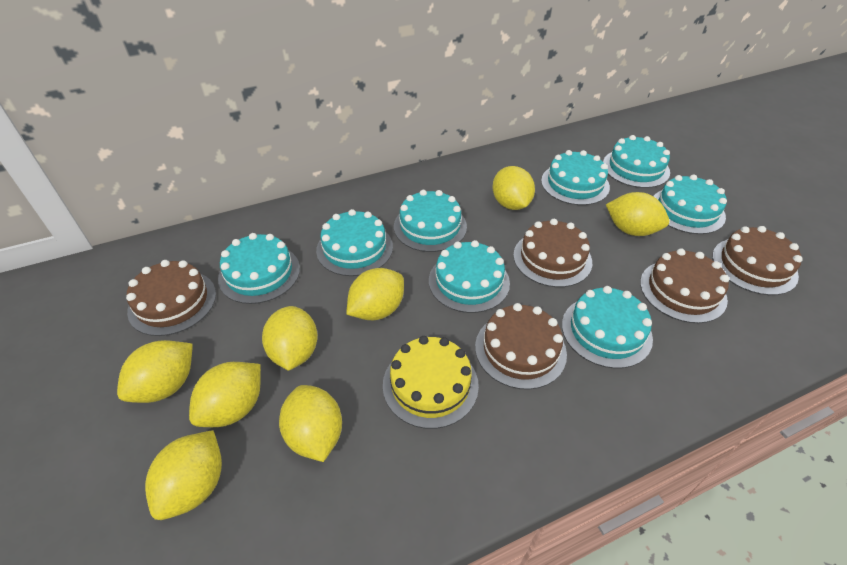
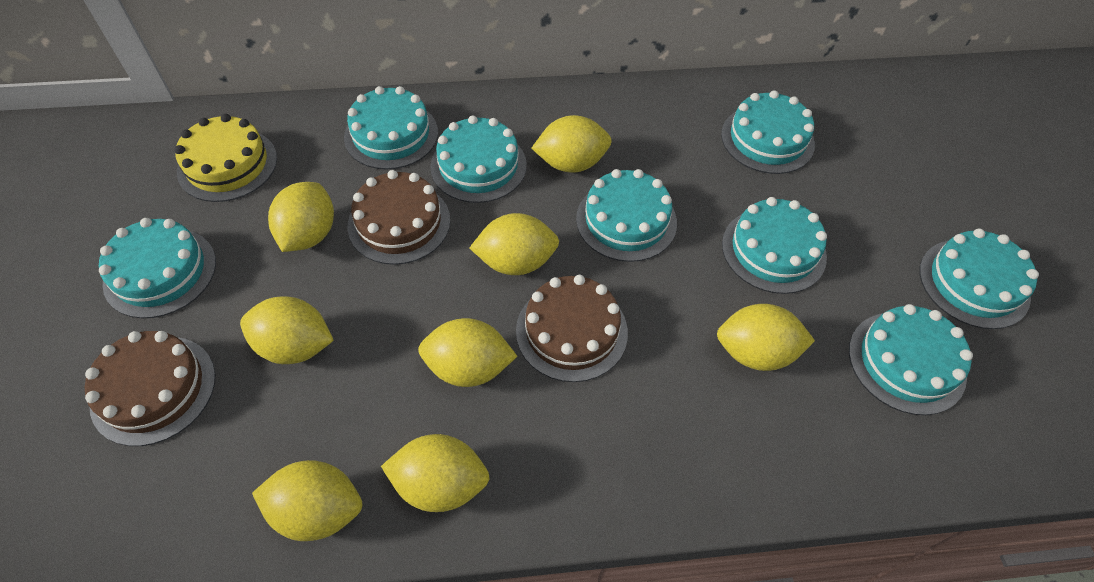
brown cake: 5 -> 3

